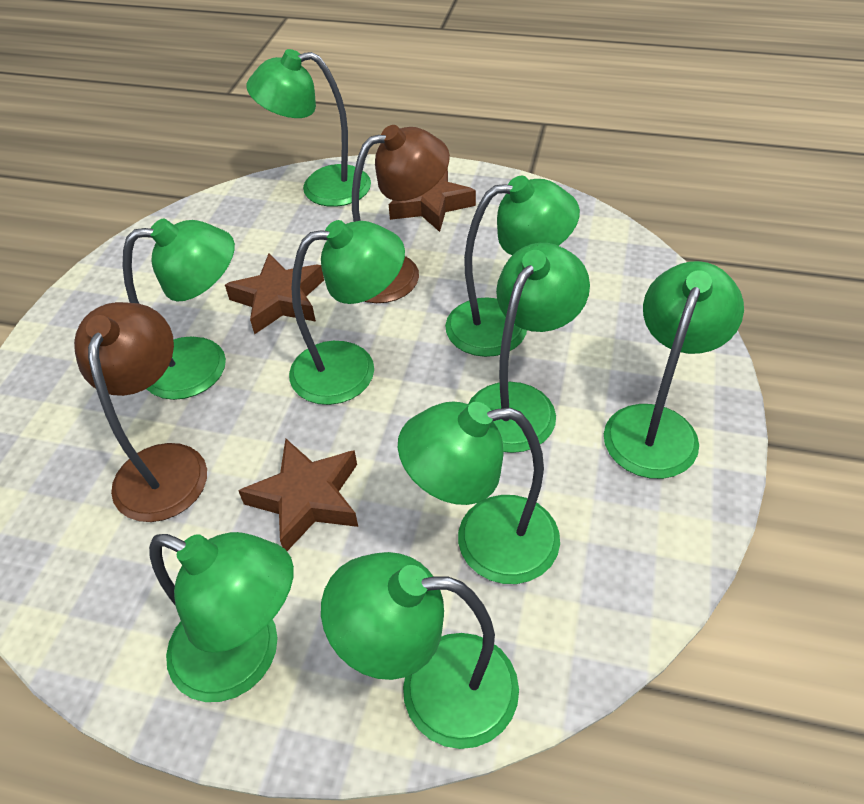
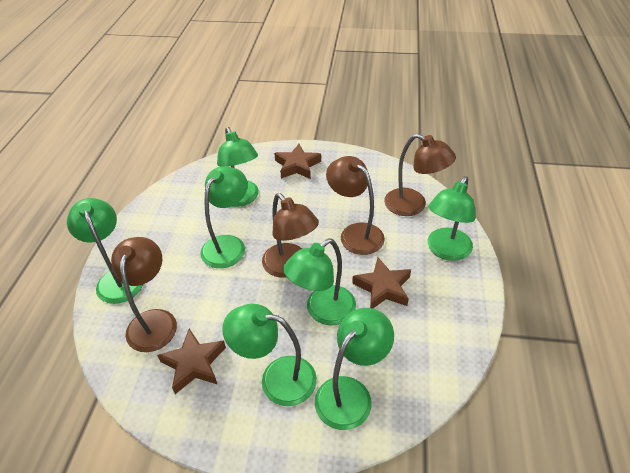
brown lamp: 2 -> 4
green lamp: 9 -> 7

